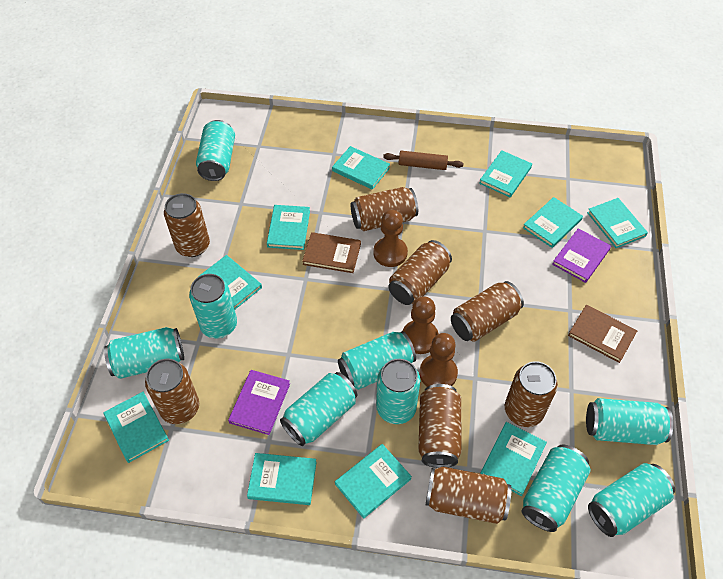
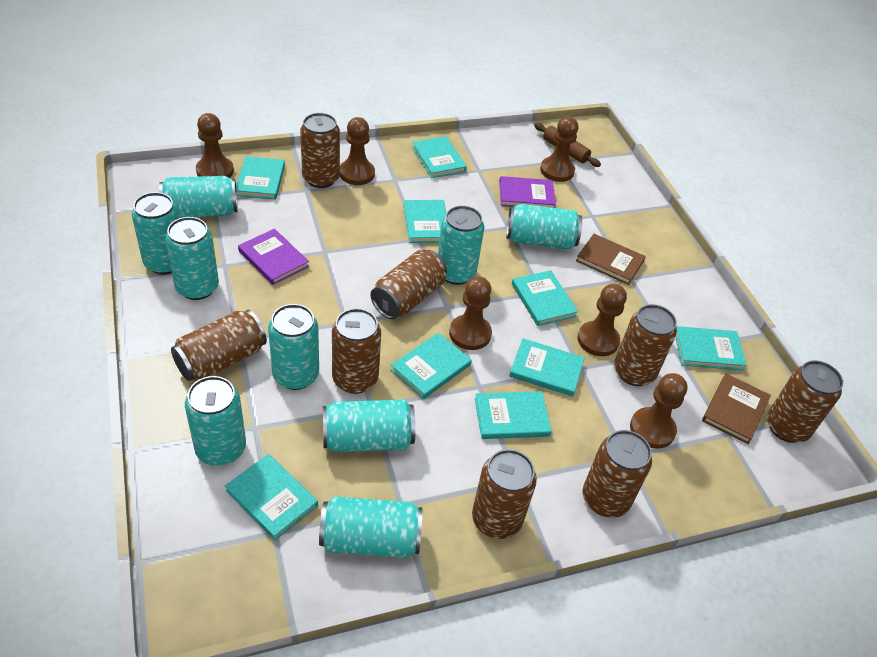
brown pawn: 3 -> 6
turquoise book: 10 -> 9

